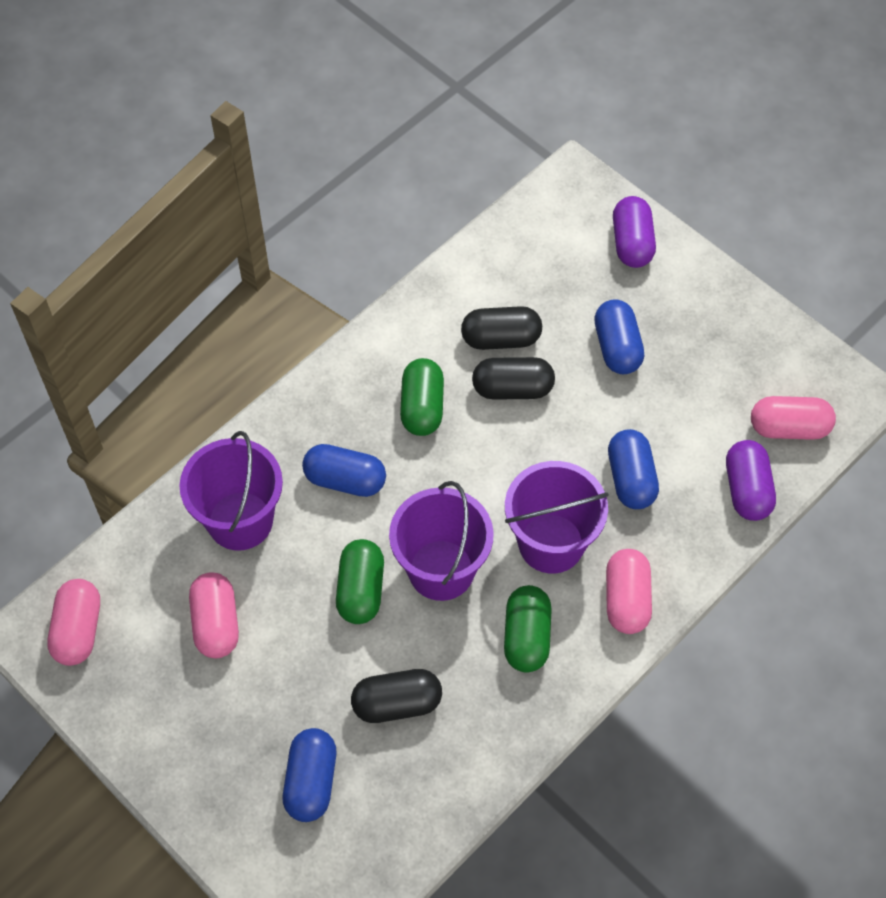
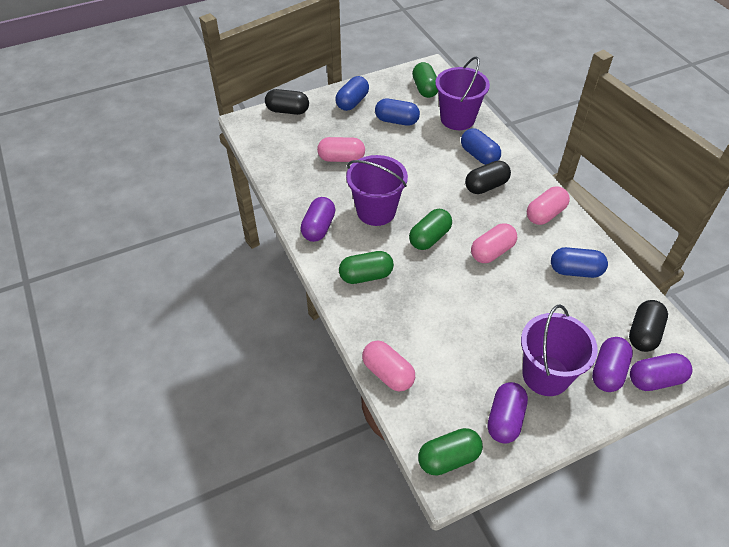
green capsule: 3 -> 4
purple capsule: 2 -> 4

